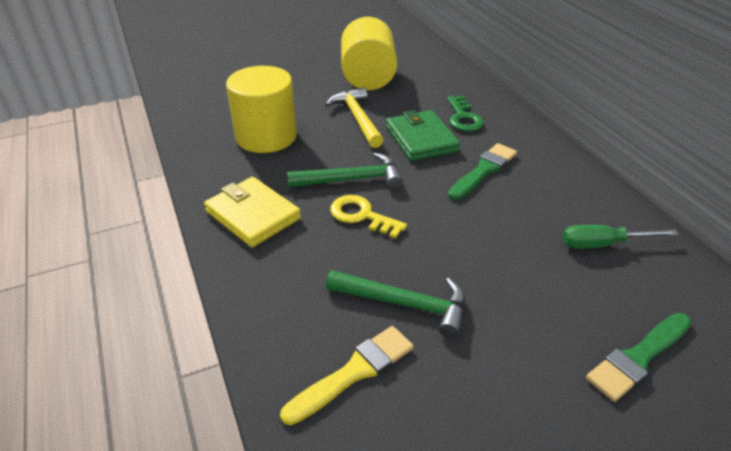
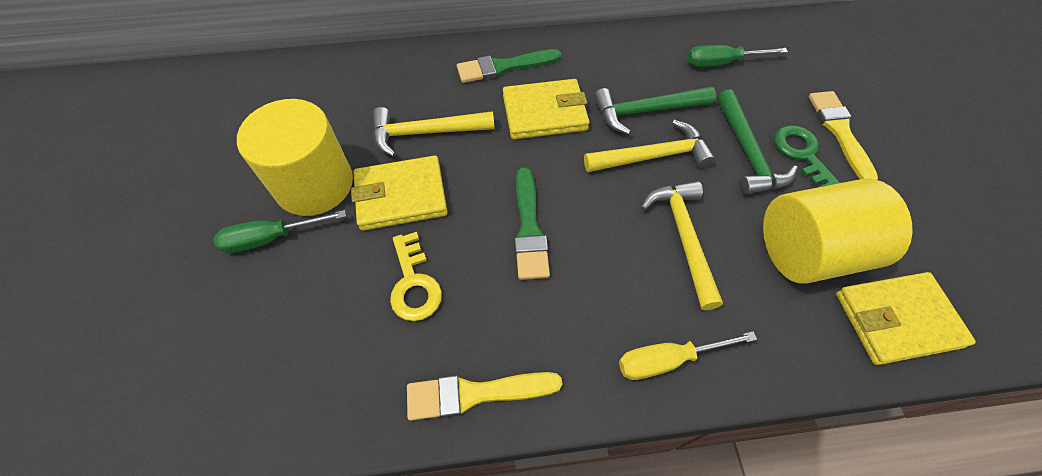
green screwdriver: 1 -> 2
green wallet: 1 -> 0
yellow brush: 1 -> 2
yellow hammer: 1 -> 3
yellow screwdriver: 0 -> 1
yellow wallet: 1 -> 3

